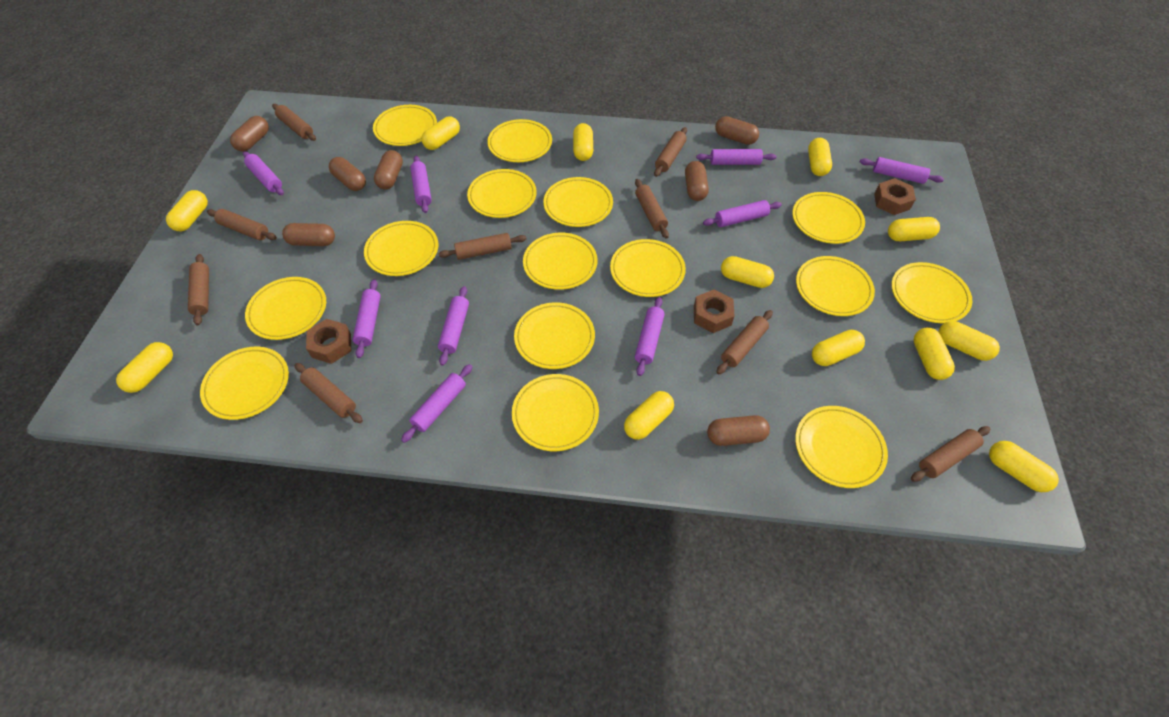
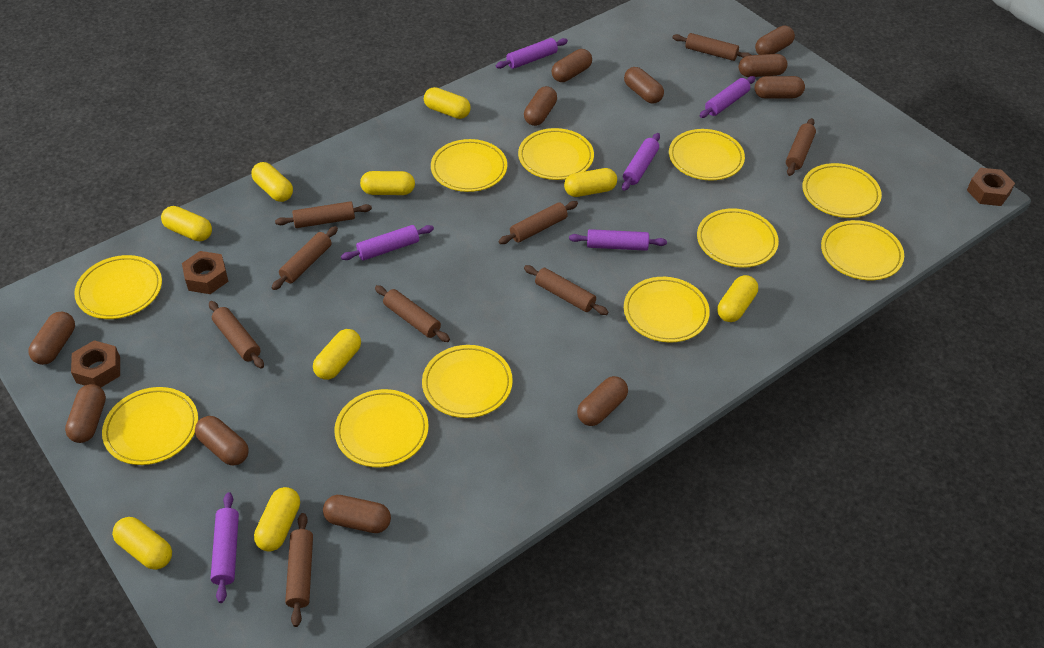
brown capsule: 7 -> 11
purple rolling pin: 9 -> 6
yellow capsule: 12 -> 9
yellow plate: 15 -> 11

